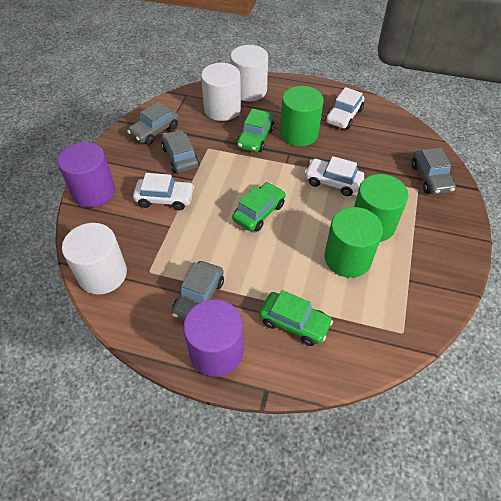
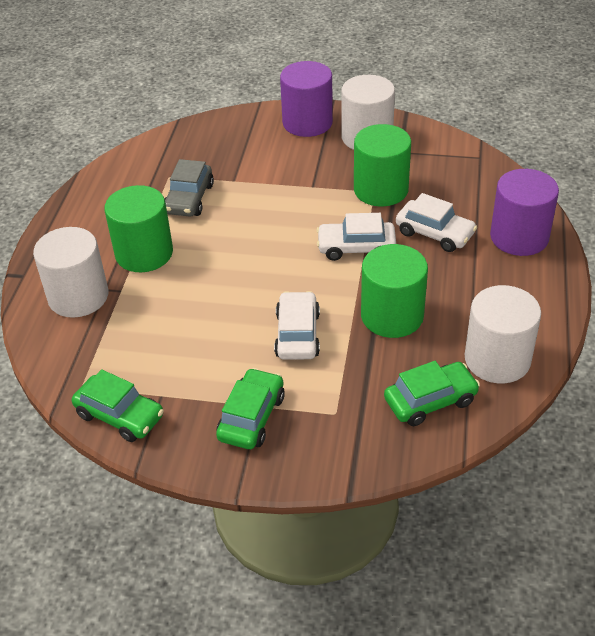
grey car: 4 -> 1

